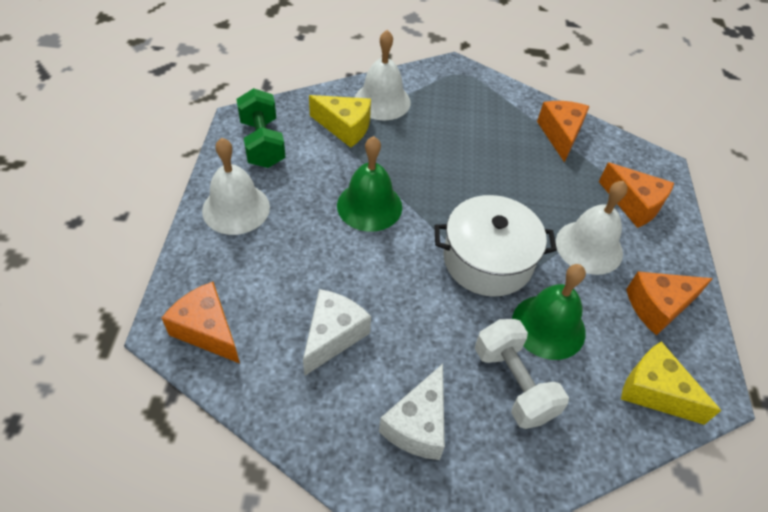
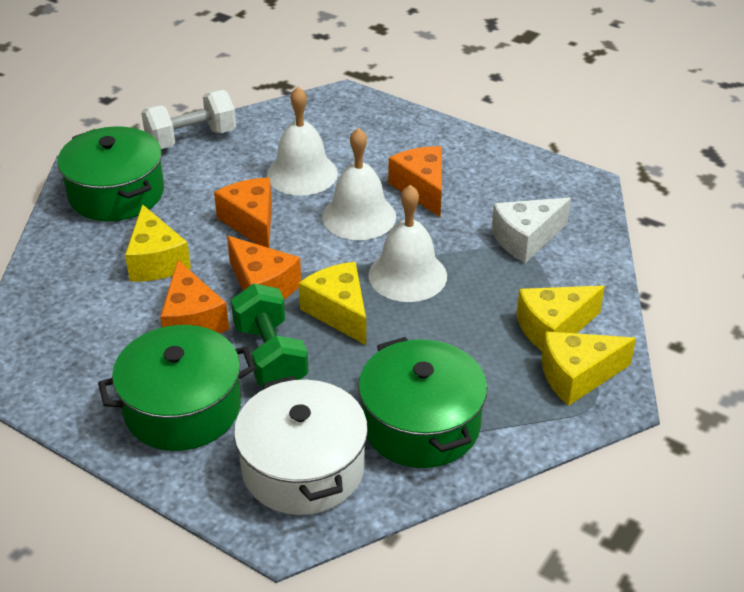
green bell: 2 -> 0
green pot: 0 -> 3
white cheese: 2 -> 1
yellow cheese: 2 -> 4

